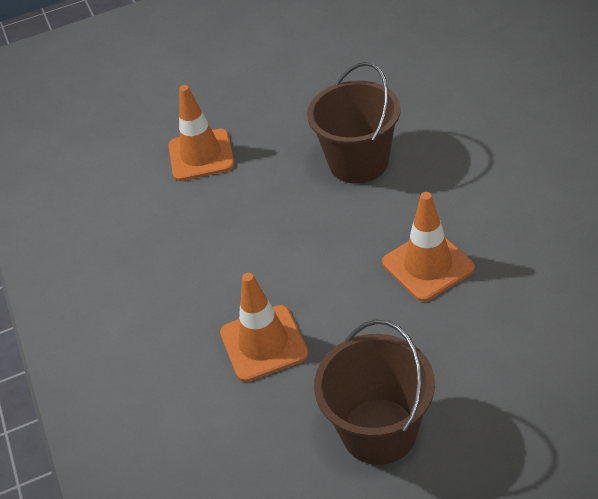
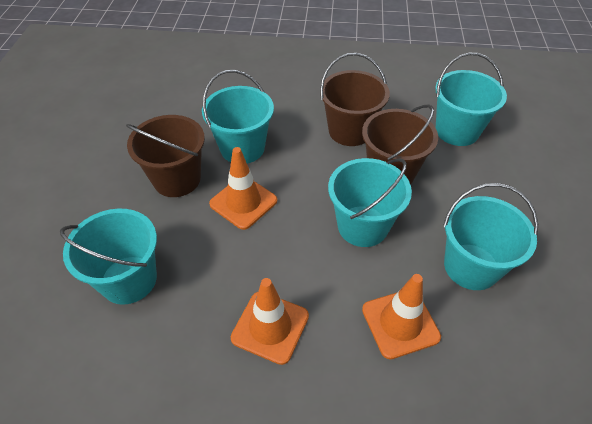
brown bucket: 2 -> 3
turquoise bucket: 0 -> 5

